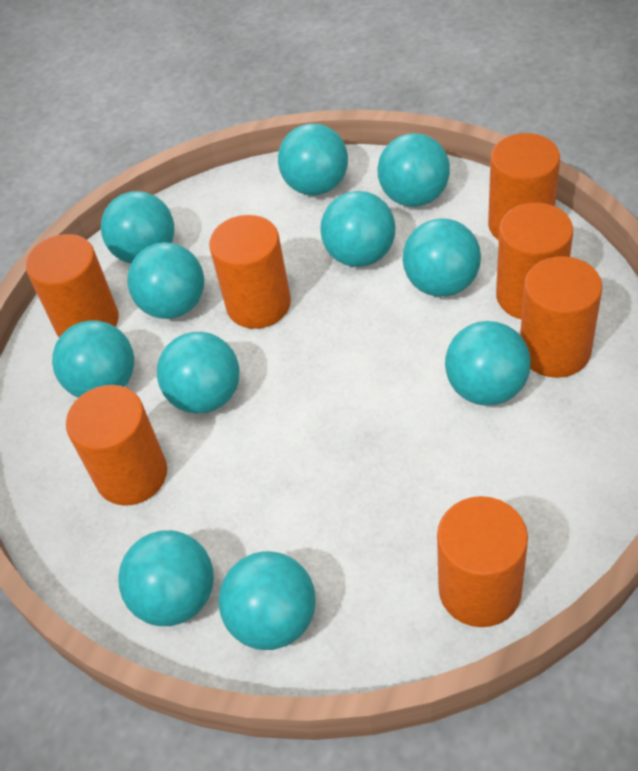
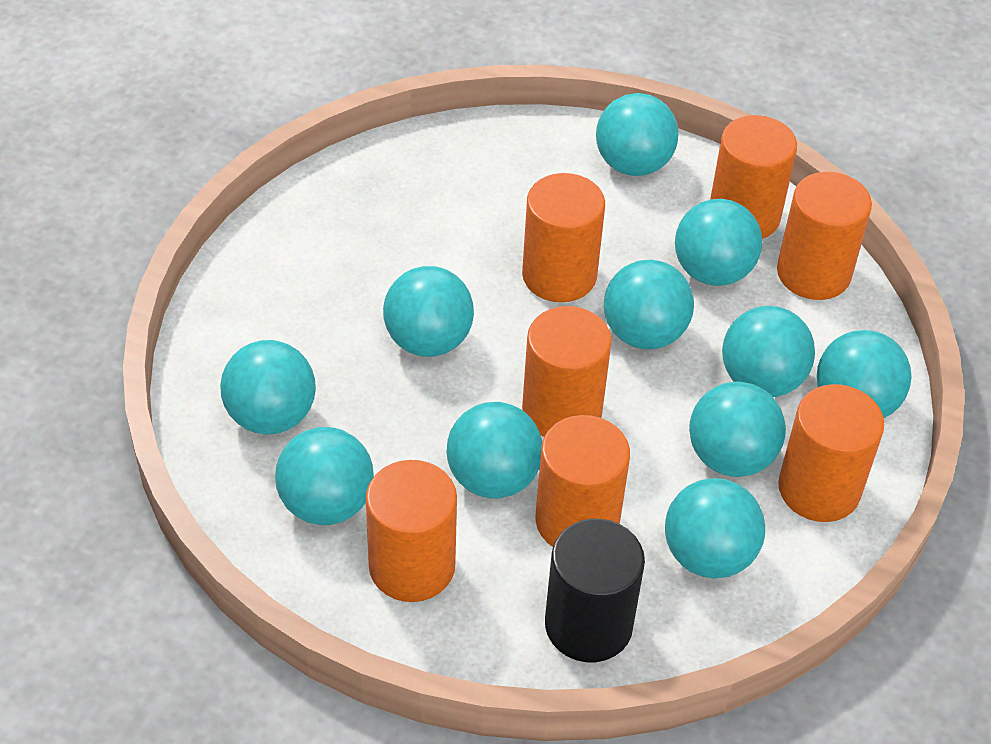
black cylinder: 0 -> 1

